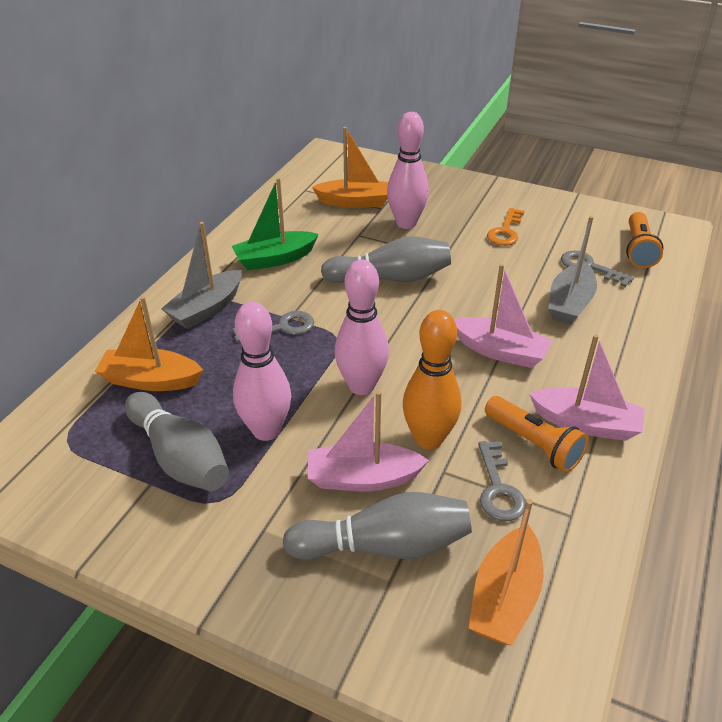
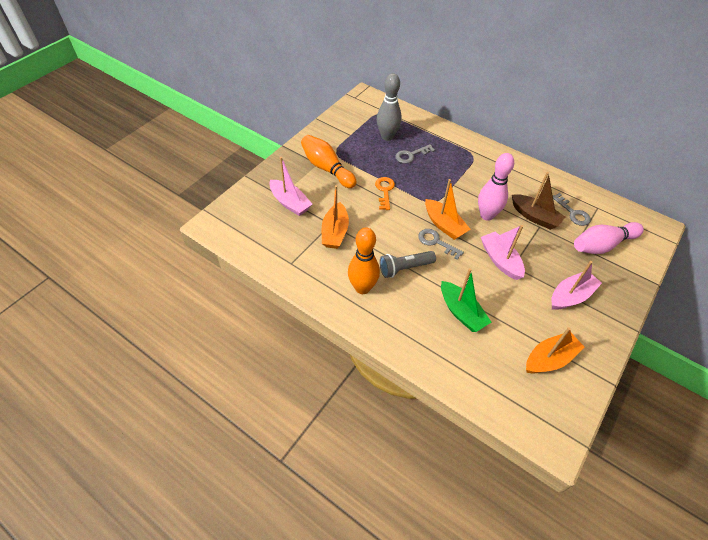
brown boat: 0 -> 1
grey boat: 2 -> 0
grey bowling pin: 3 -> 1
grey flashlight: 0 -> 1
orange bowling pin: 1 -> 2
orange flashlight: 2 -> 0
pink bowling pin: 3 -> 2

